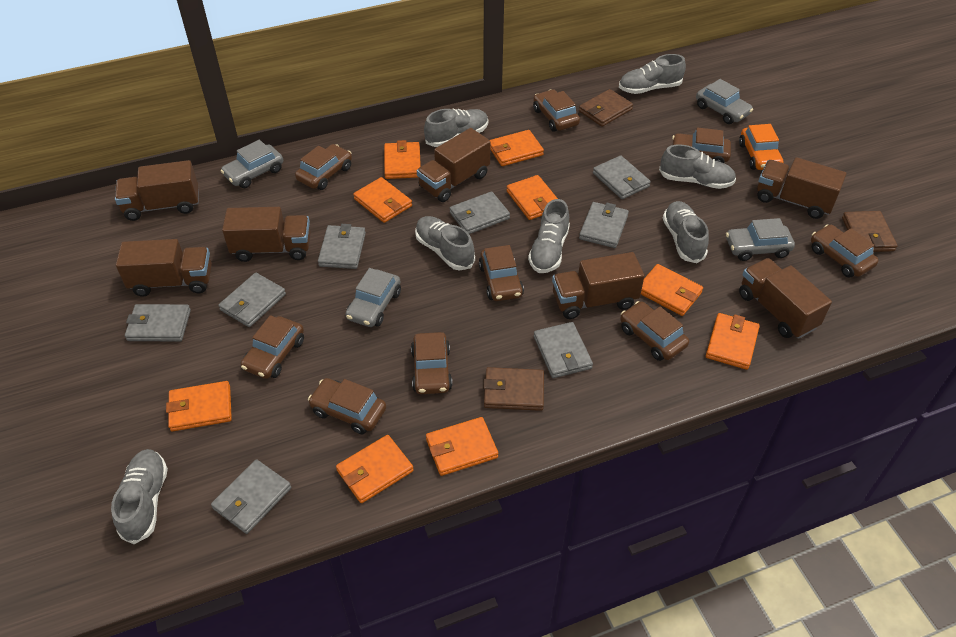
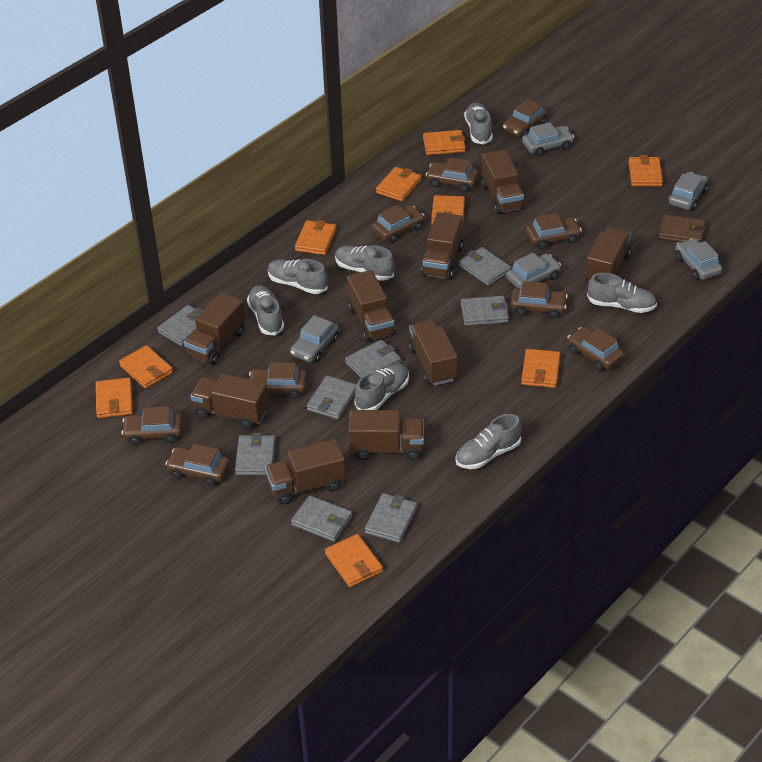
brown truck: 7 -> 9
brown wallet: 3 -> 1
grey car: 4 -> 5
orange car: 1 -> 0

